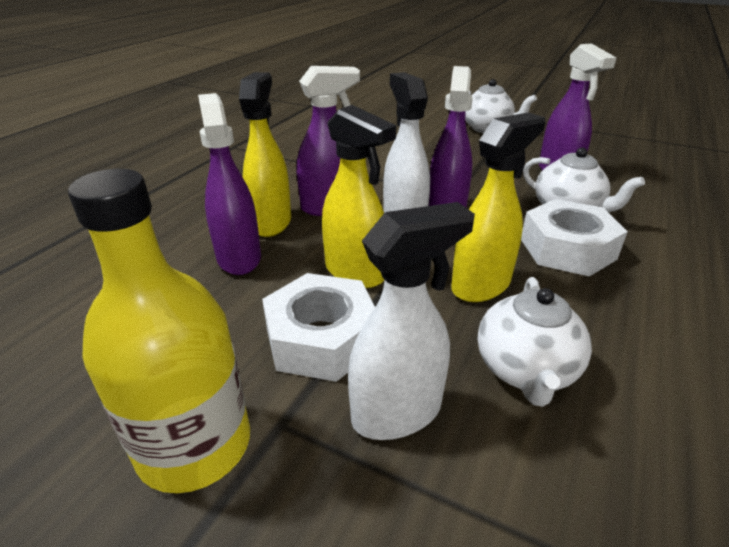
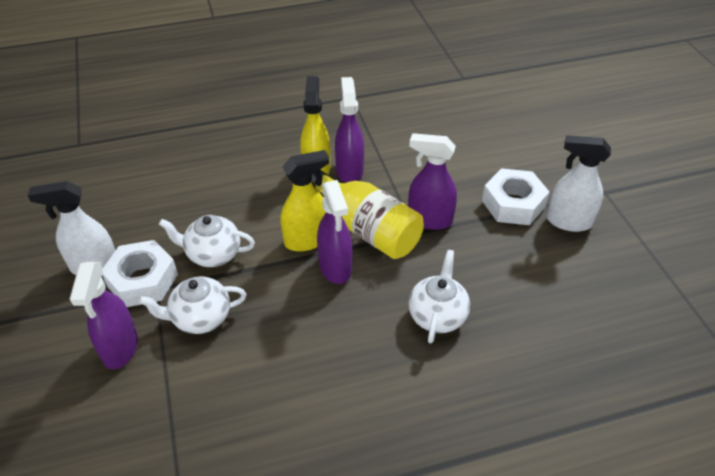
yellow spray bottle: 3 -> 2

